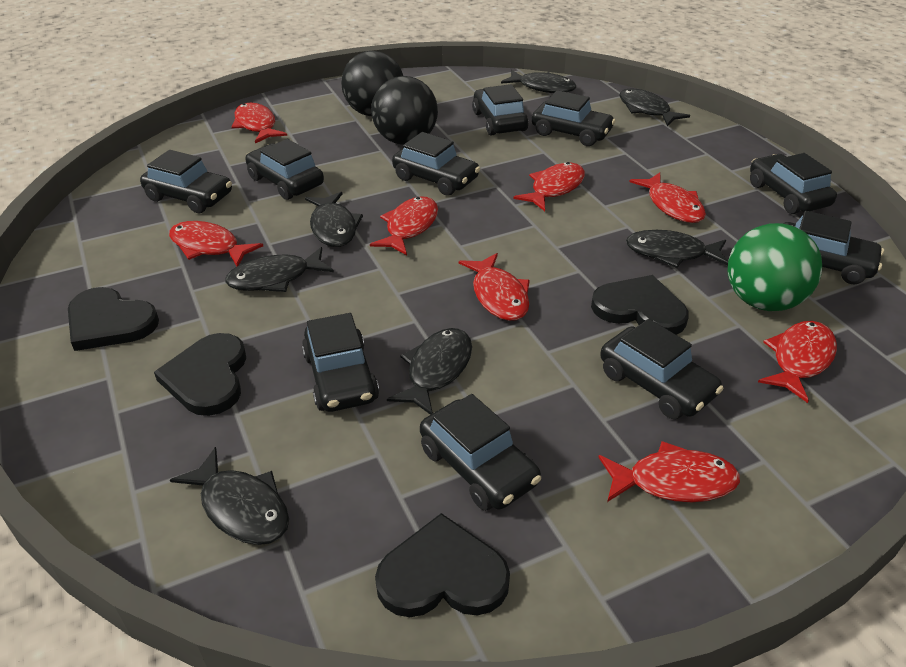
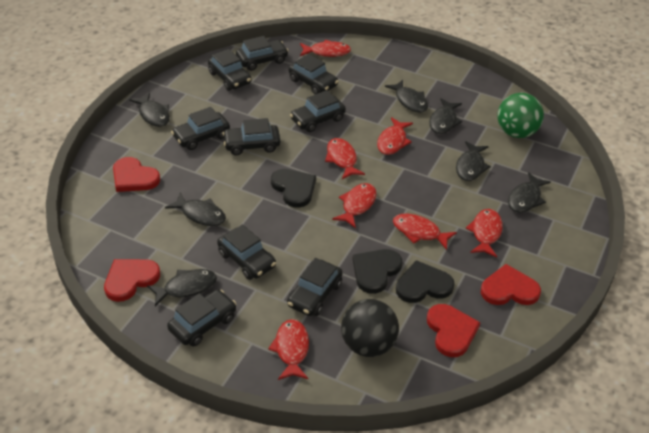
black ball: 2 -> 1
black car: 10 -> 9
black heart: 4 -> 3
red fish: 8 -> 7
red heart: 0 -> 4

